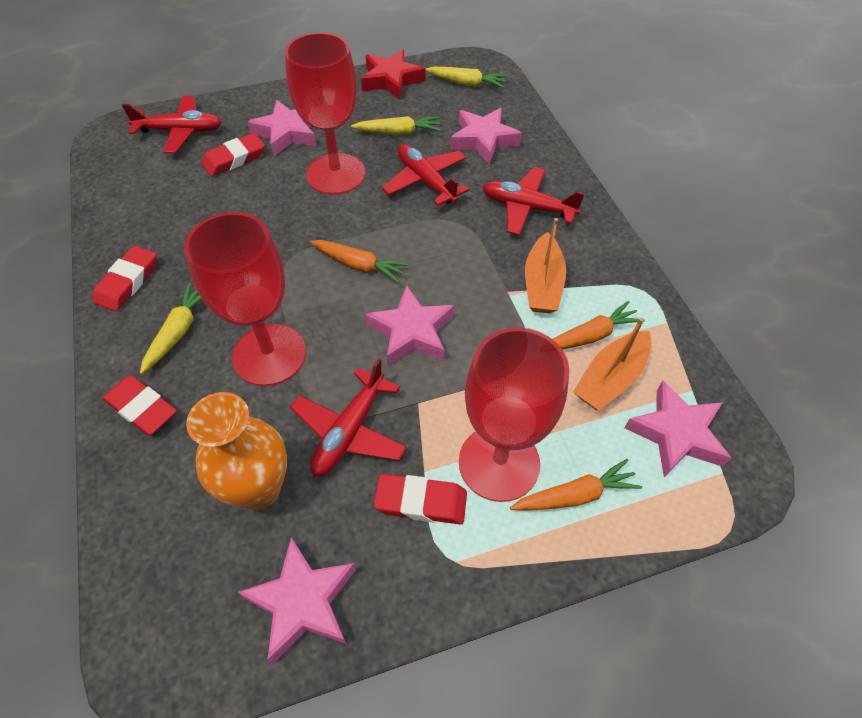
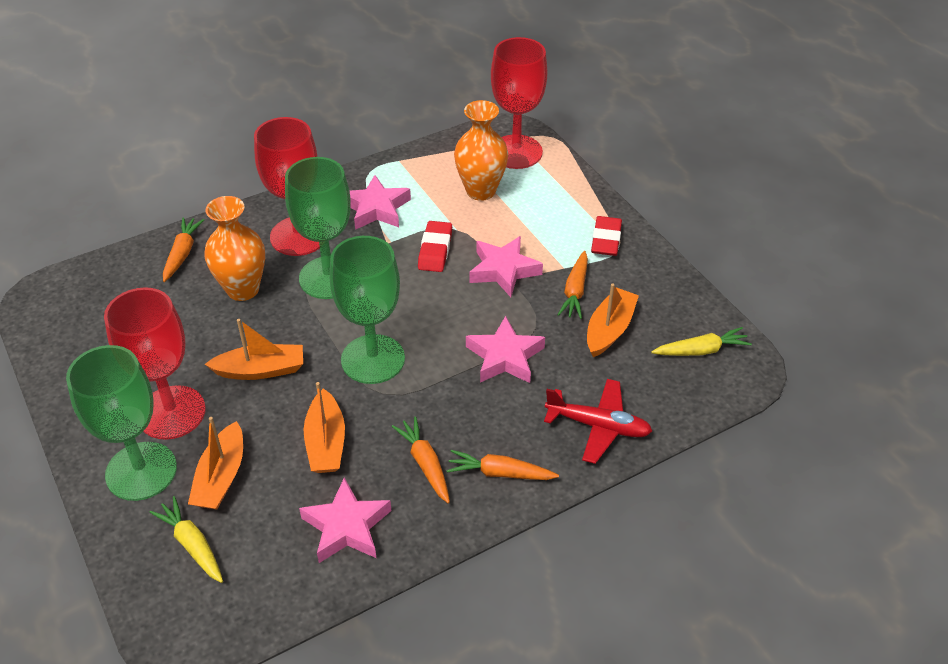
green goblet: 0 -> 3
orange boat: 2 -> 4
orange carrot: 3 -> 4
orange vase: 1 -> 2
pink star: 5 -> 4
red eraser: 4 -> 2
red plane: 4 -> 1
red star: 1 -> 0
yellow carrot: 3 -> 2

